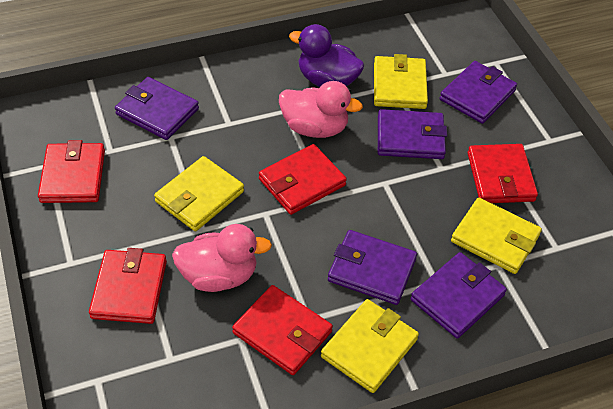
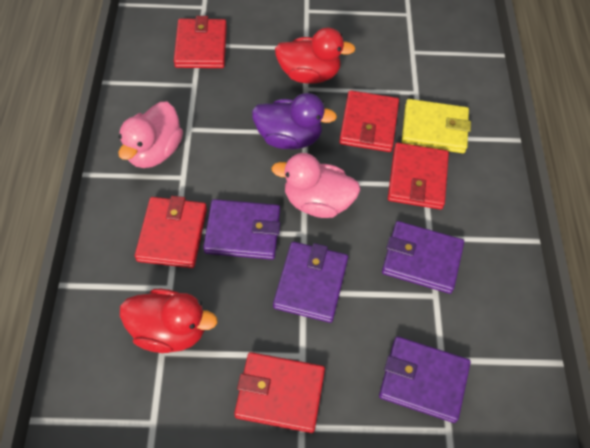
purple wallet: 5 -> 4
red duck: 0 -> 2
yellow wallet: 4 -> 1

